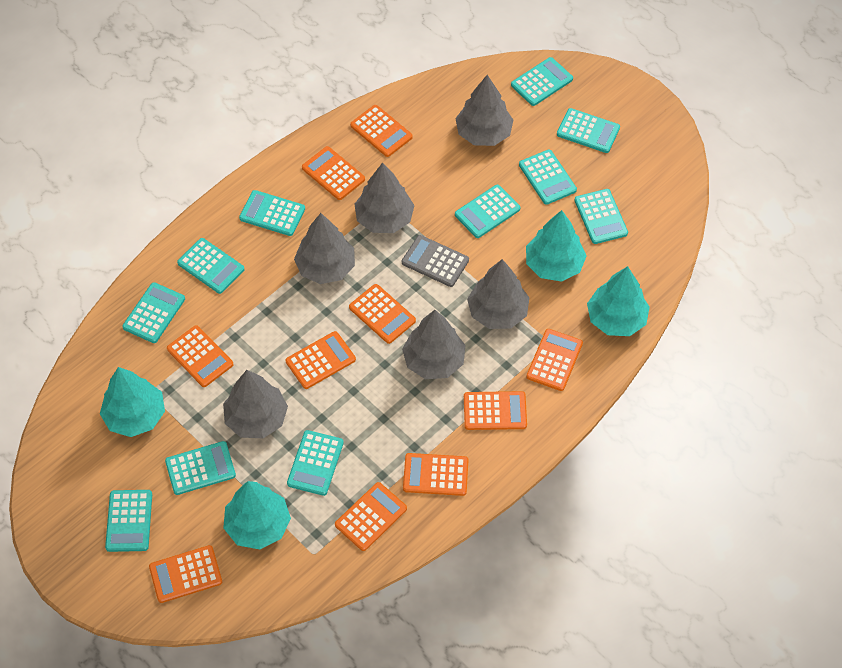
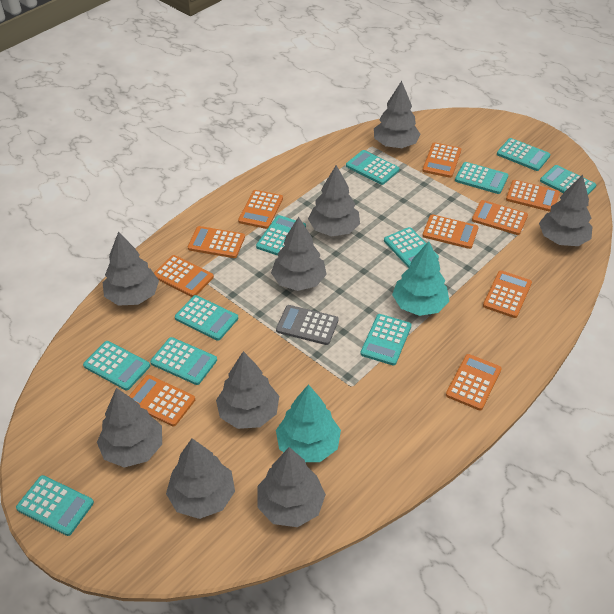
grey tree: 6 -> 9
turquoise tree: 4 -> 2

